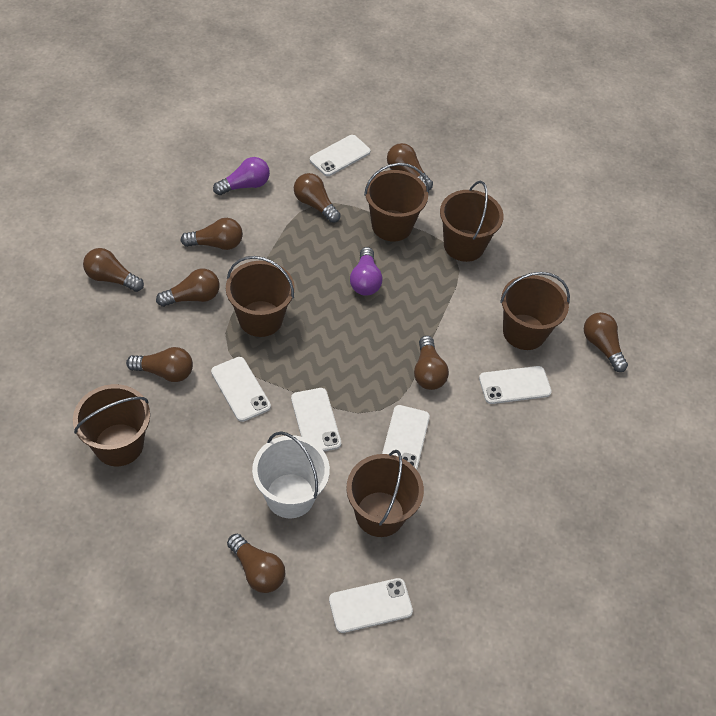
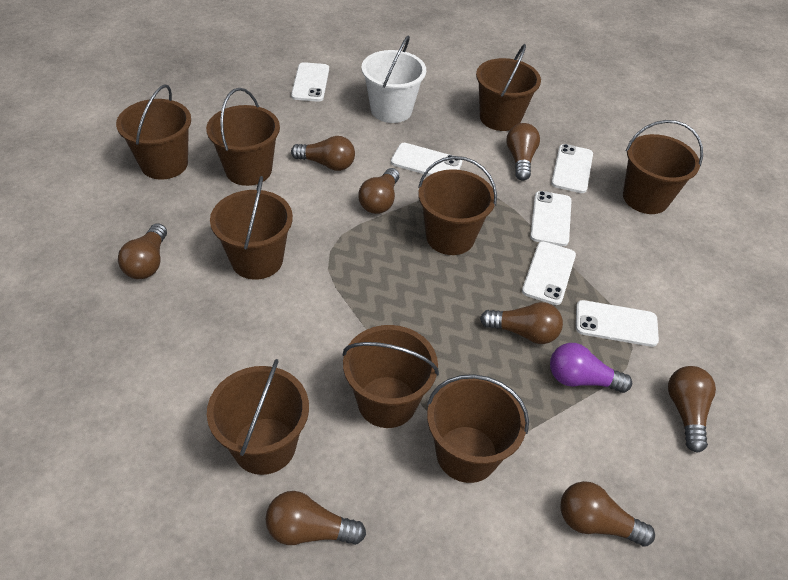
brown bucket: 6 -> 9
brown light bulb: 9 -> 8
purple light bulb: 2 -> 1

